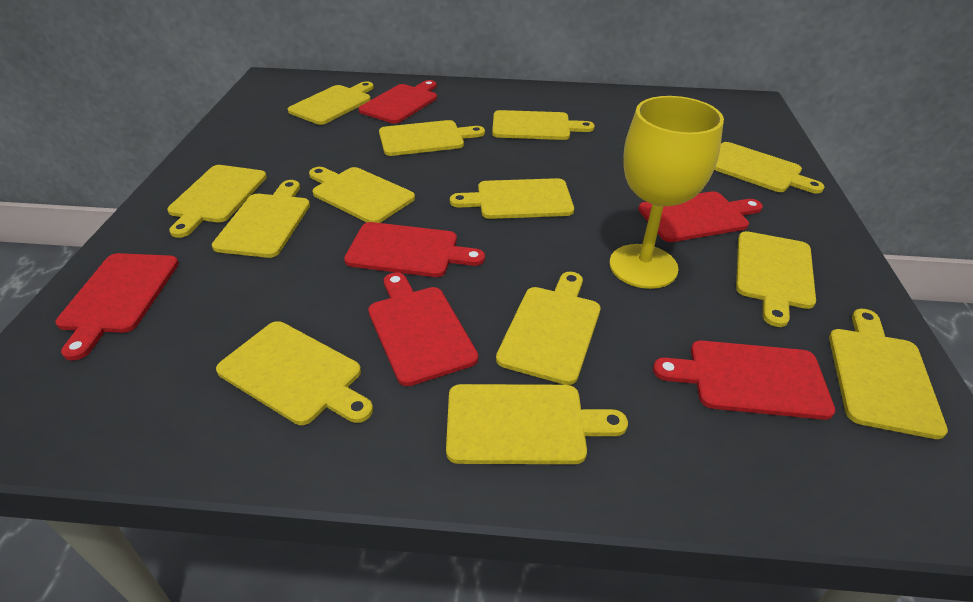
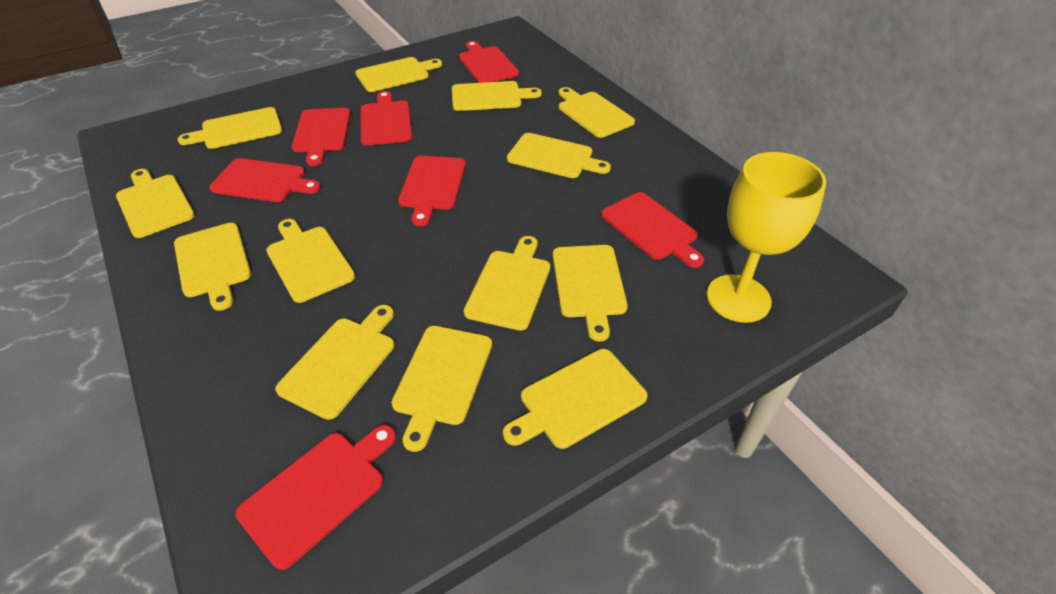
red cutting board: 6 -> 7

